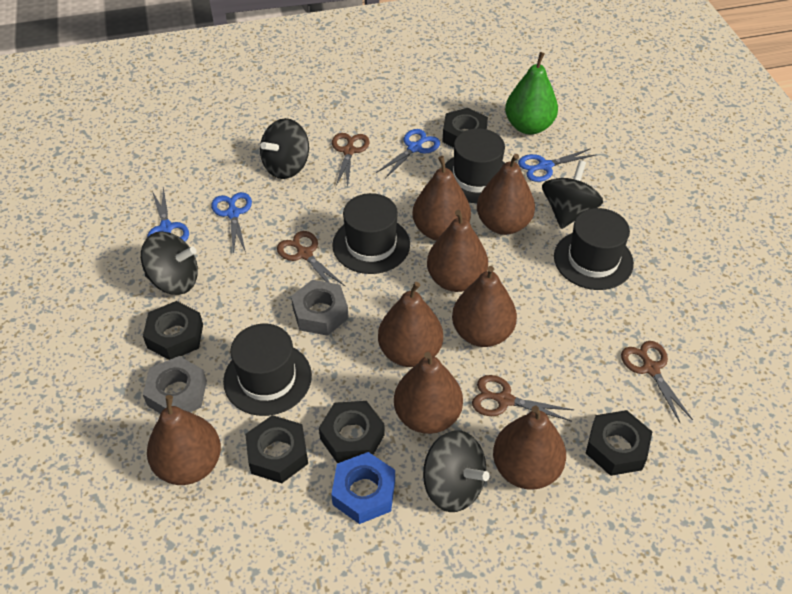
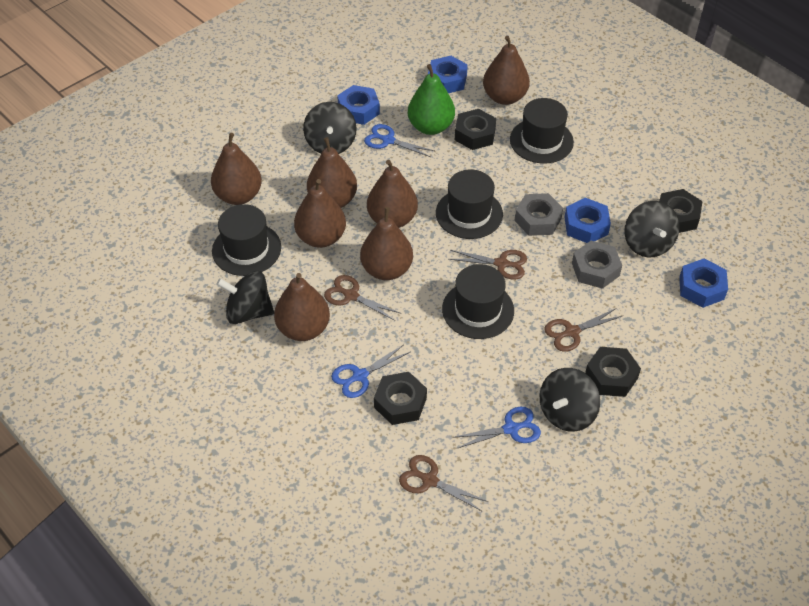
black nut: 5 -> 4
blue nut: 1 -> 4
blue scissors: 4 -> 3
brown pear: 8 -> 7

